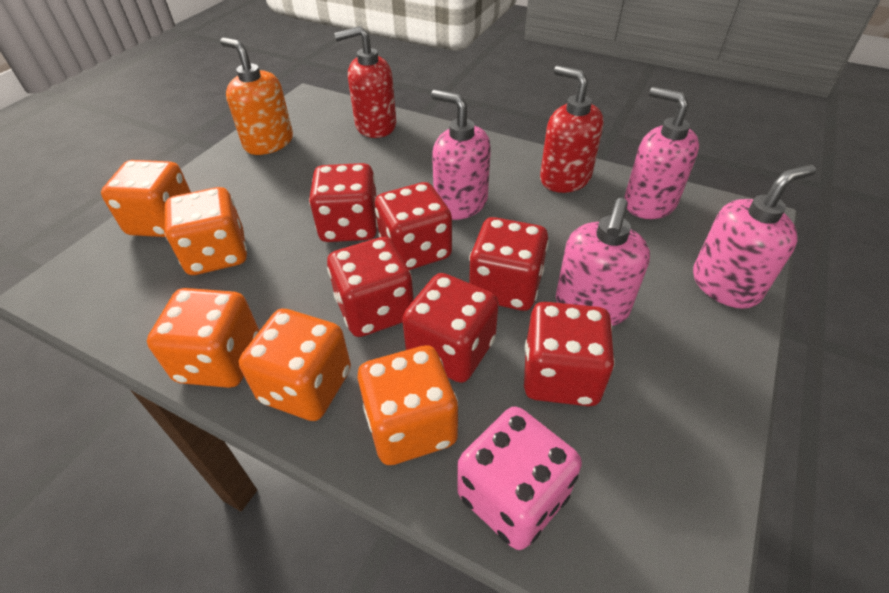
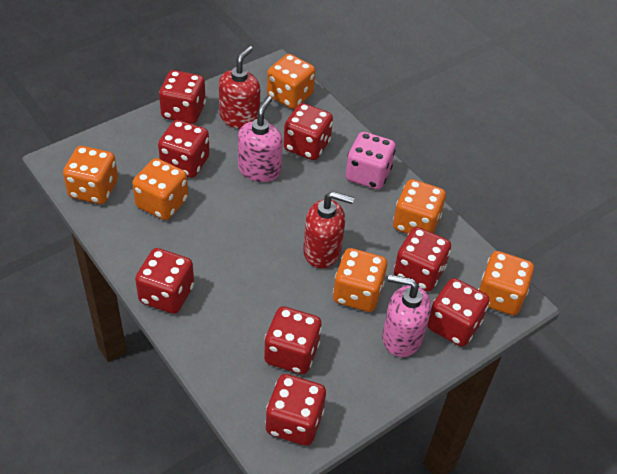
orange dice: 5 -> 6
orange soap dispenser: 1 -> 0
pink soap dispenser: 4 -> 2
red dice: 6 -> 8

